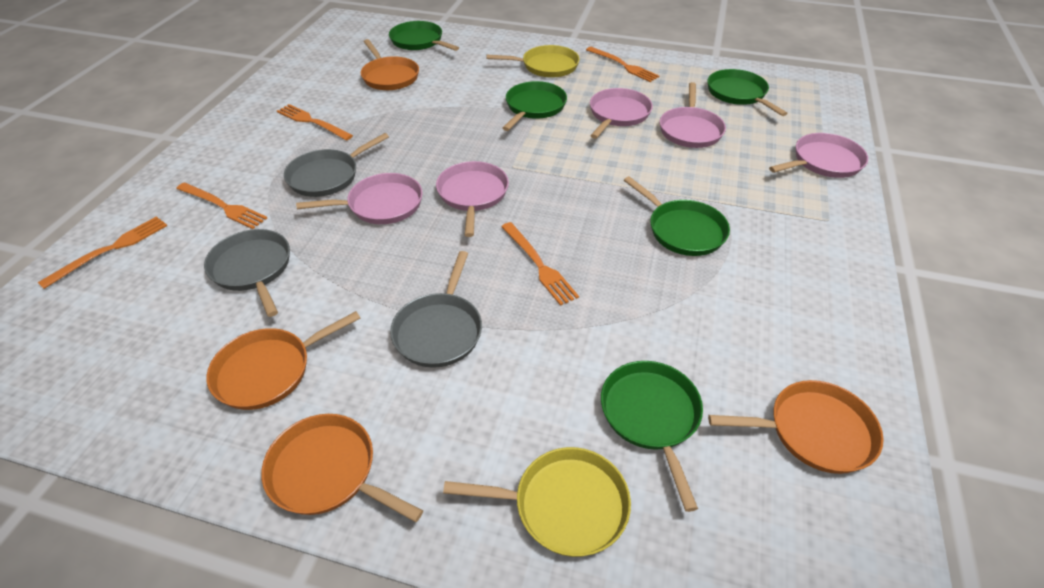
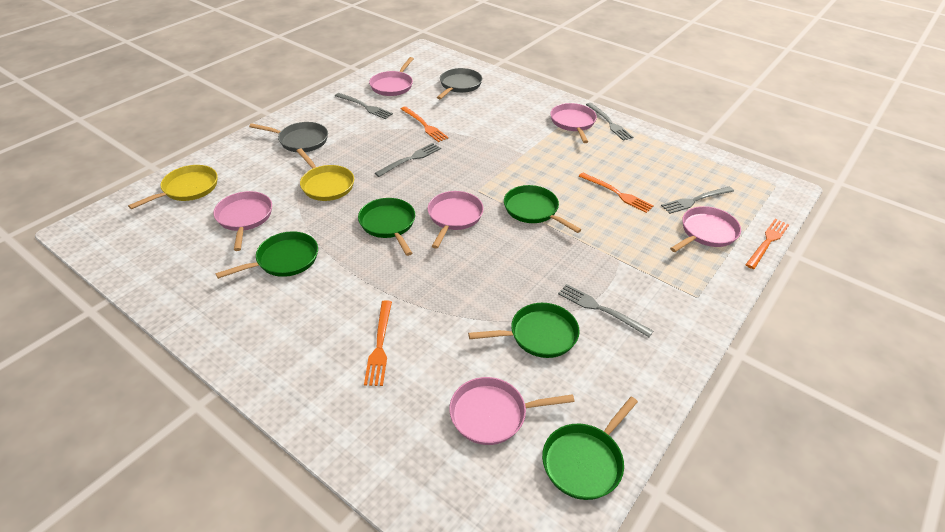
grey fork: 0 -> 5
grey pan: 3 -> 2
orange fork: 5 -> 4
orange pan: 4 -> 0
pink pan: 5 -> 6

